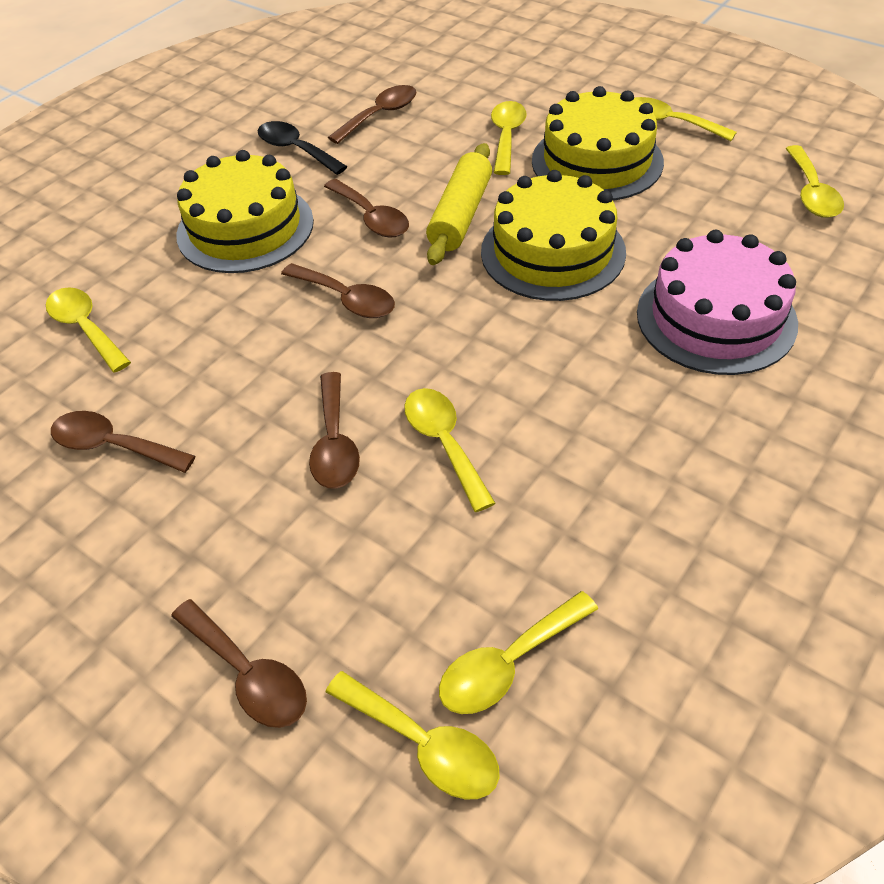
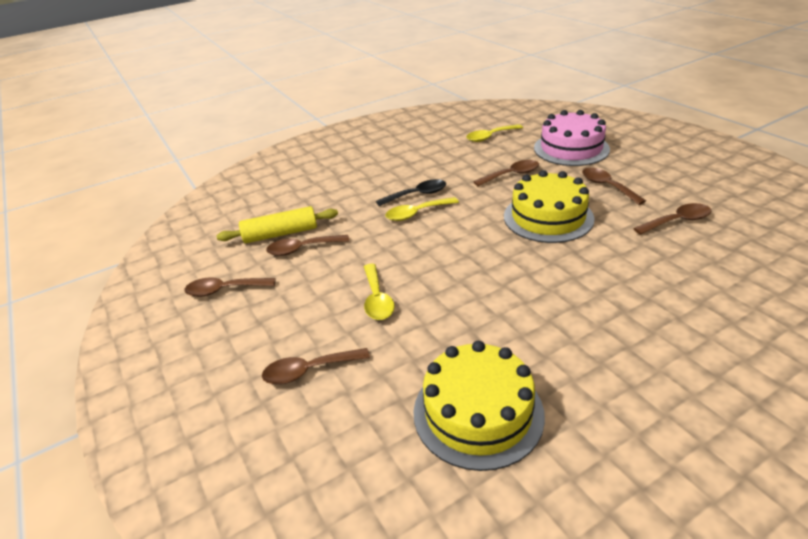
yellow cake: 3 -> 2
yellow spoon: 7 -> 3

